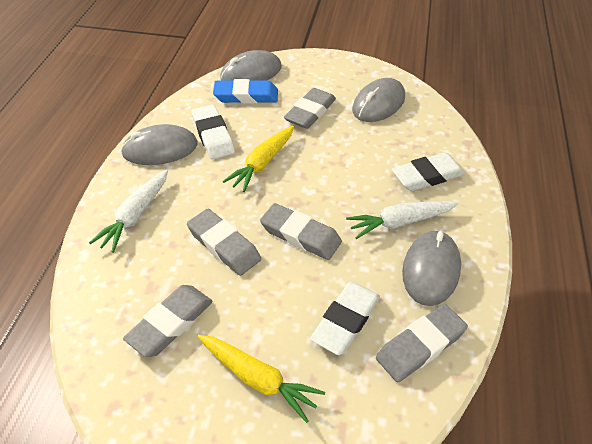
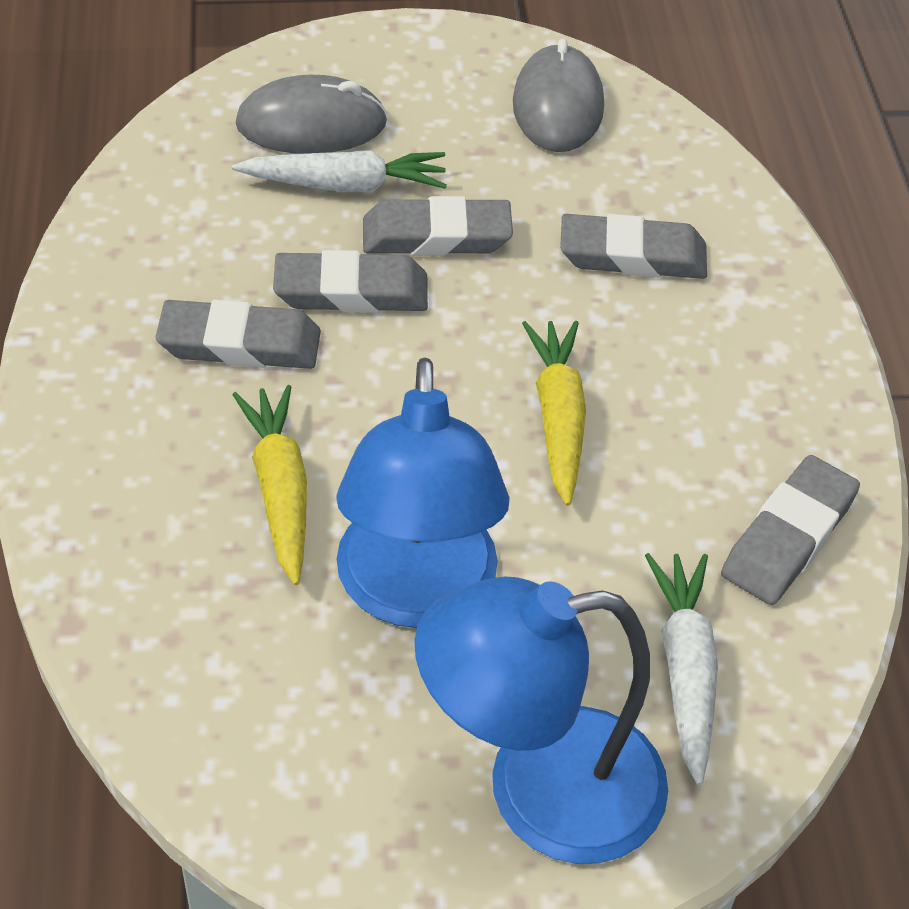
blue eraser: 1 -> 0
blue lamp: 0 -> 2
grey mouse: 4 -> 2
white eraser: 3 -> 0

